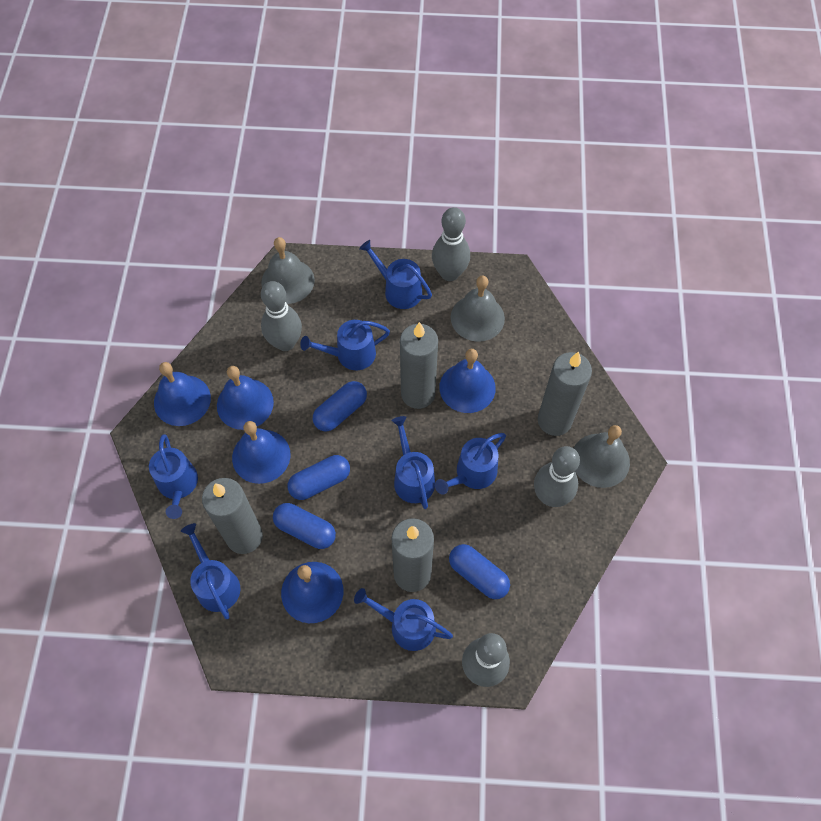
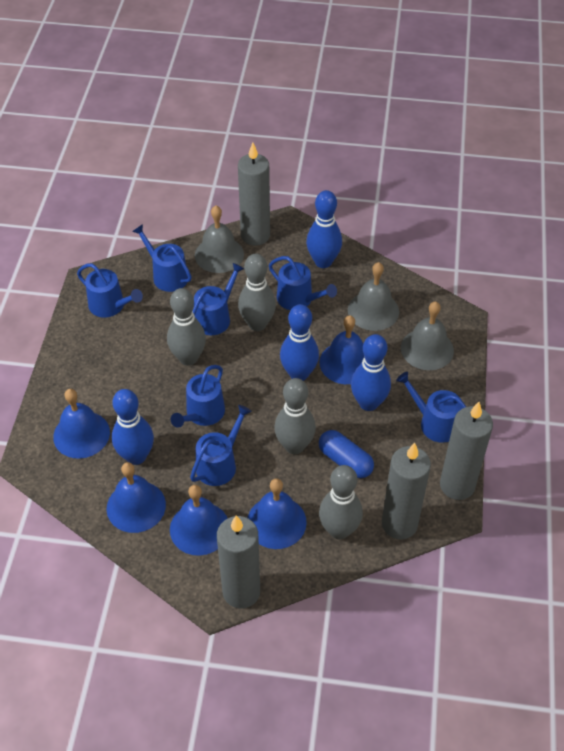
blue bowling pin: 0 -> 4
blue capsule: 4 -> 1

